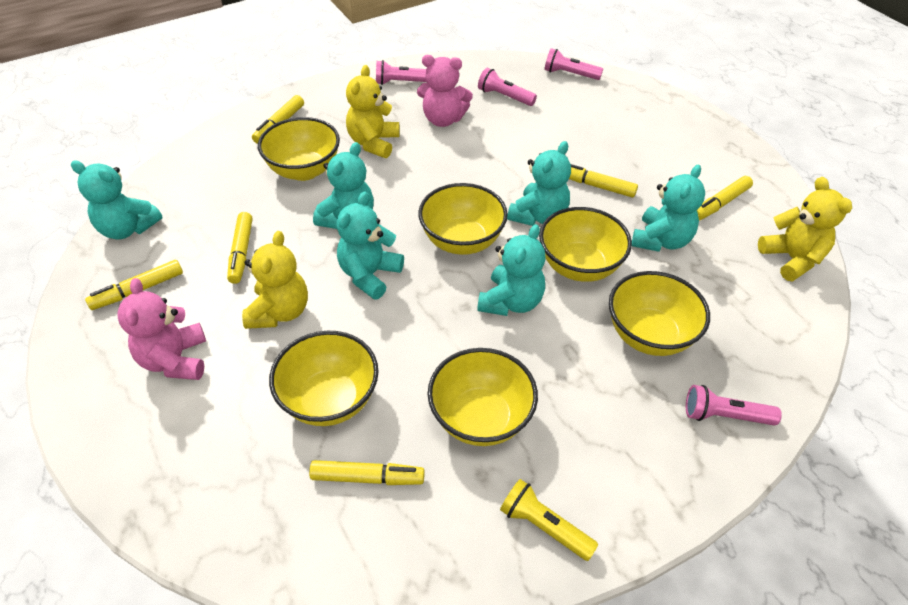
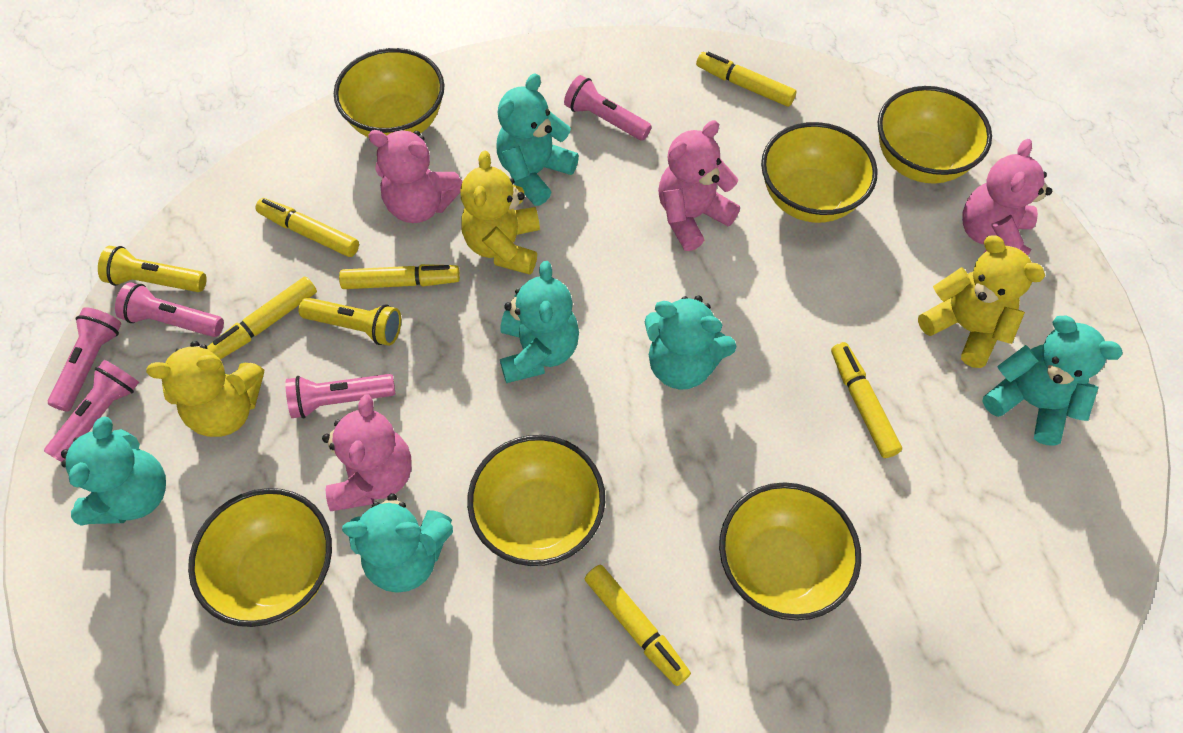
pink flashlight: 4 -> 5
pink teddy bear: 2 -> 4
yellow flashlight: 1 -> 2

